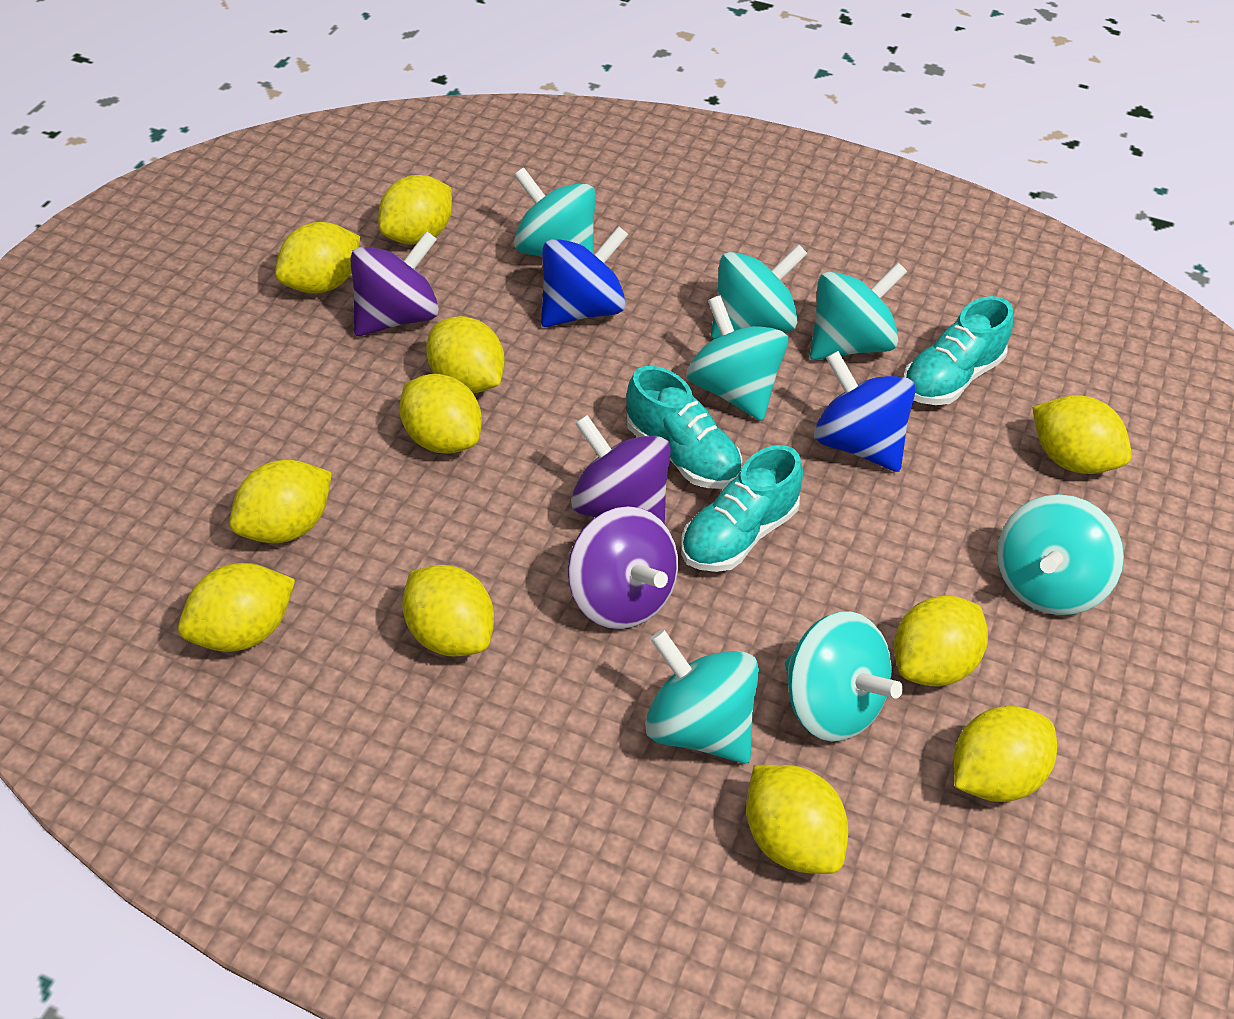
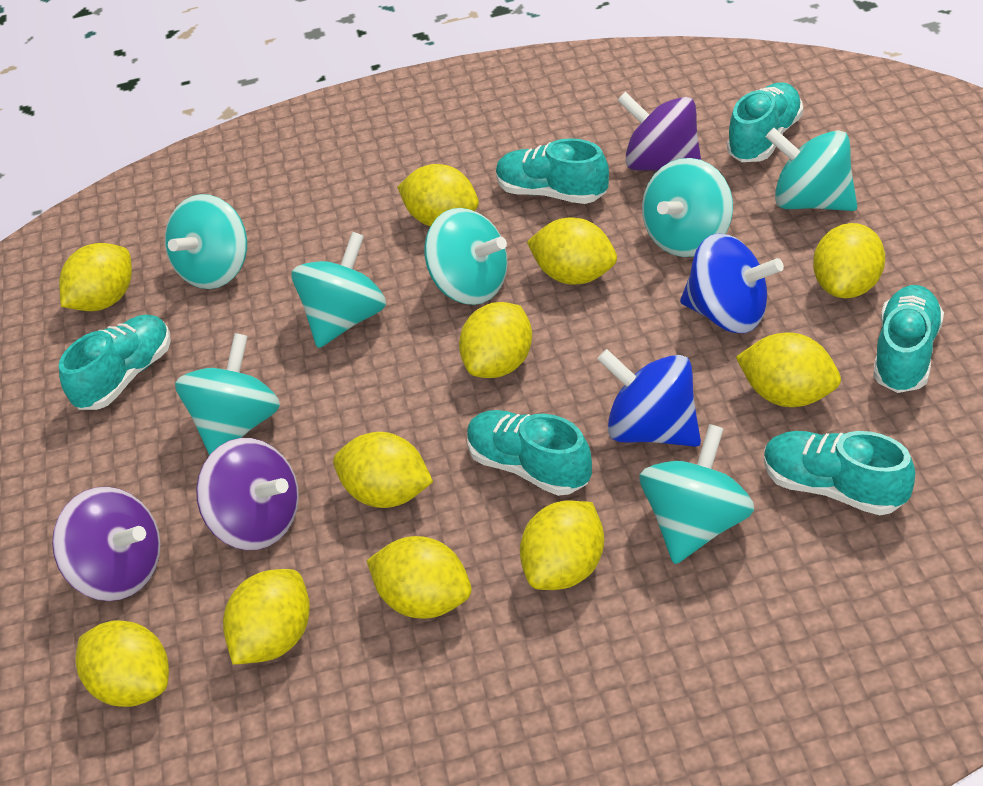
turquoise shoe: 3 -> 6

